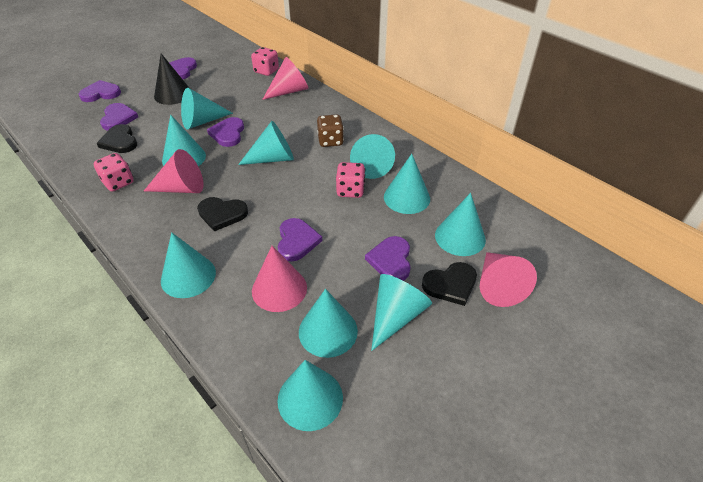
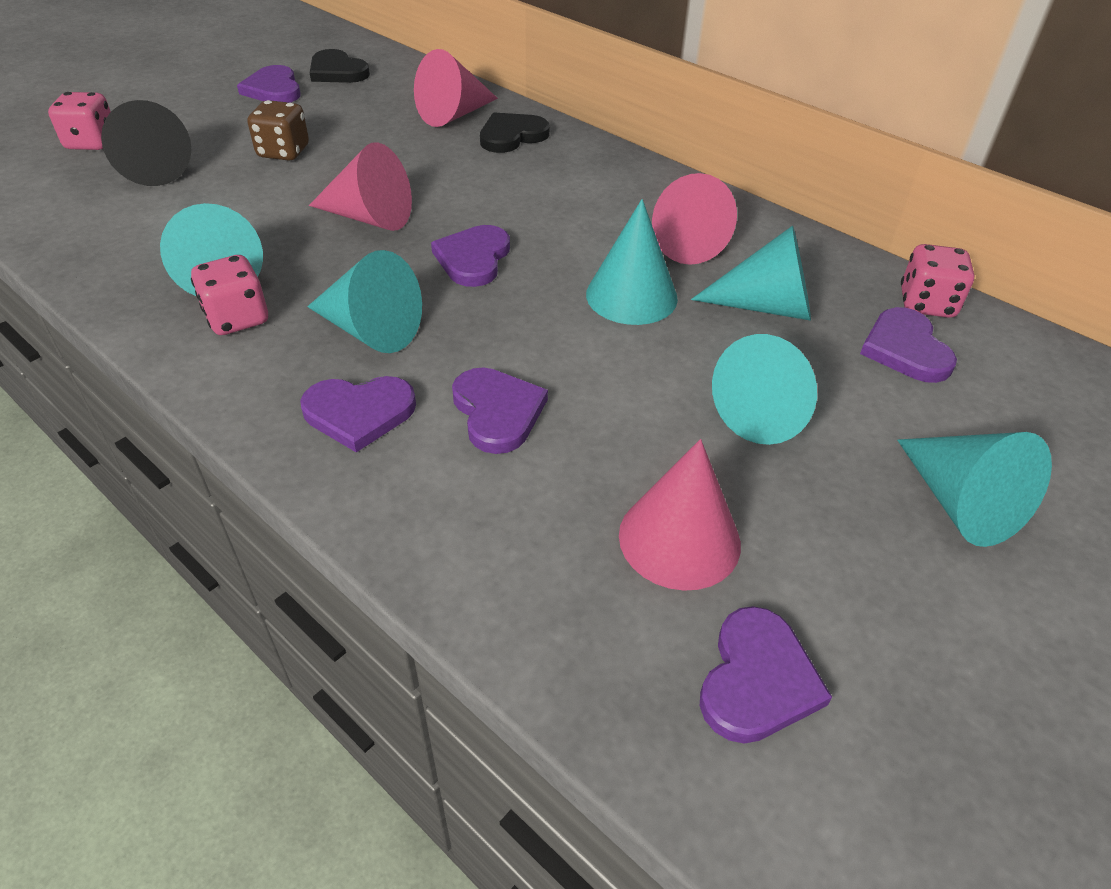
black heart: 3 -> 2
turquoise cone: 10 -> 6

